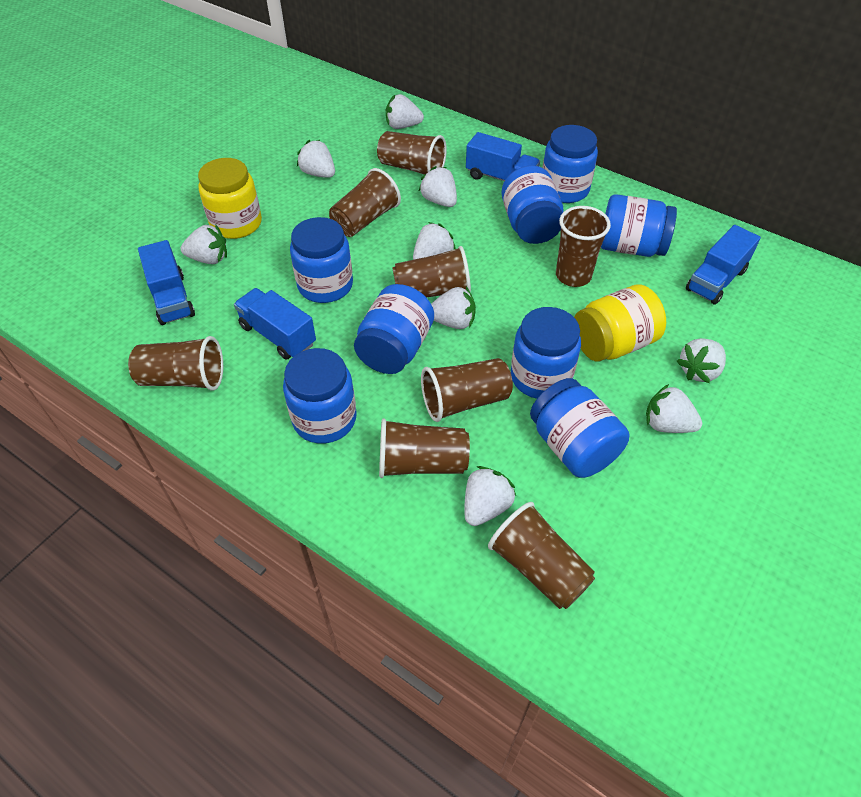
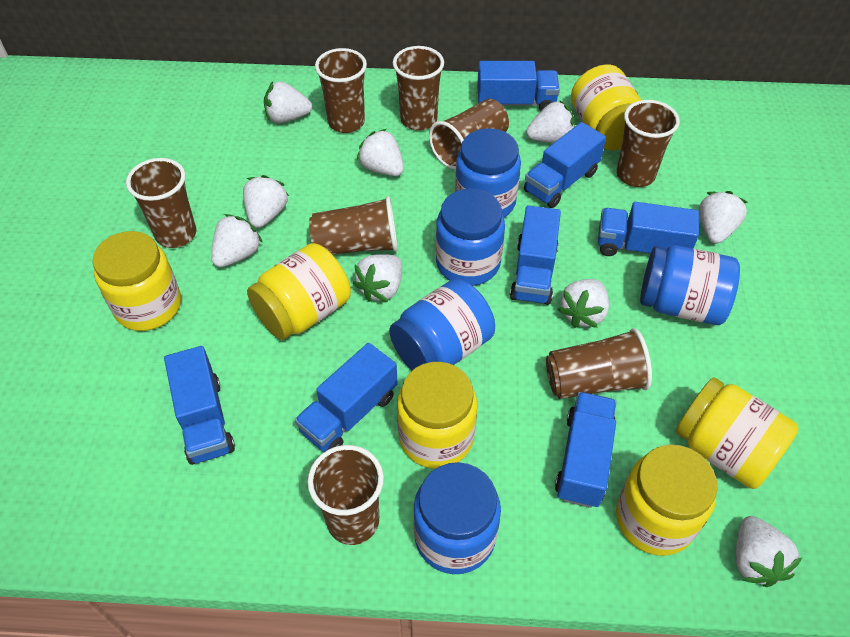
blue jar: 8 -> 5
blue truck: 4 -> 7
yellow jar: 2 -> 6

